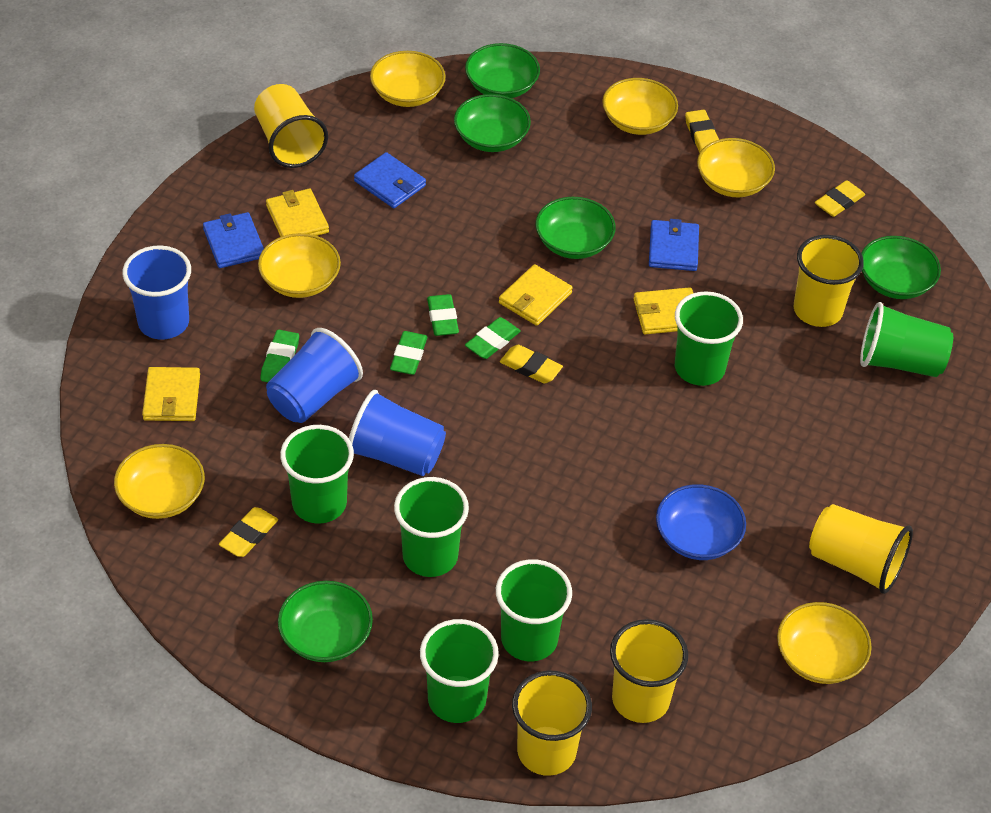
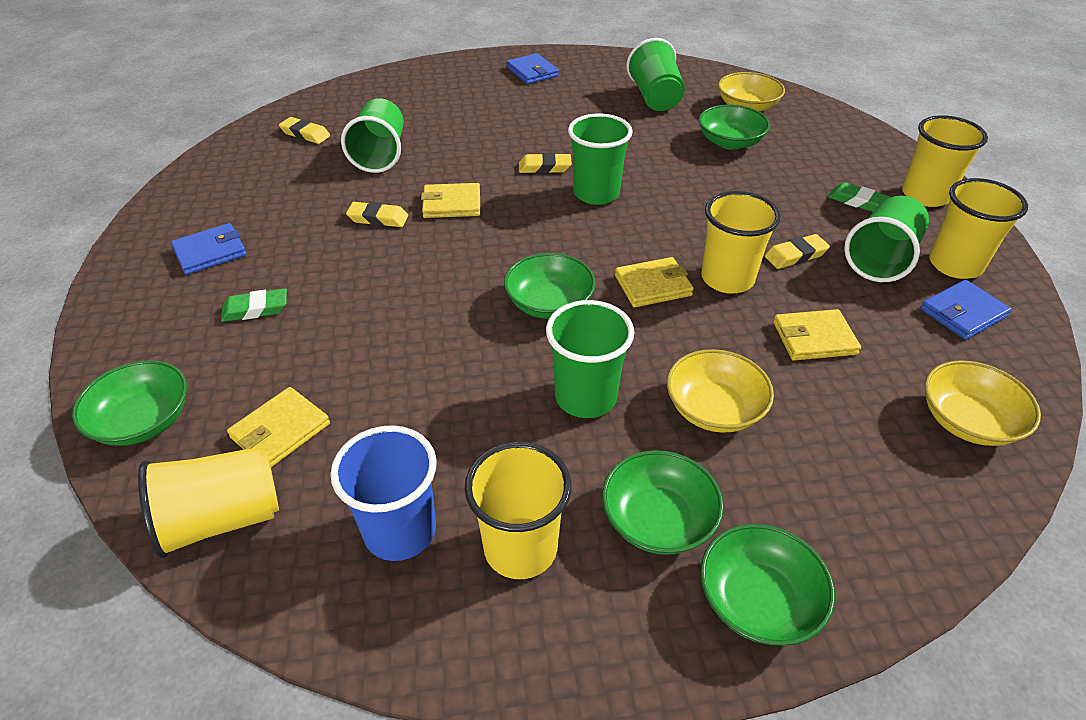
blue bowl: 1 -> 0
blue cup: 3 -> 1
green cup: 6 -> 5
green eraser: 4 -> 2
yellow bowl: 6 -> 3

